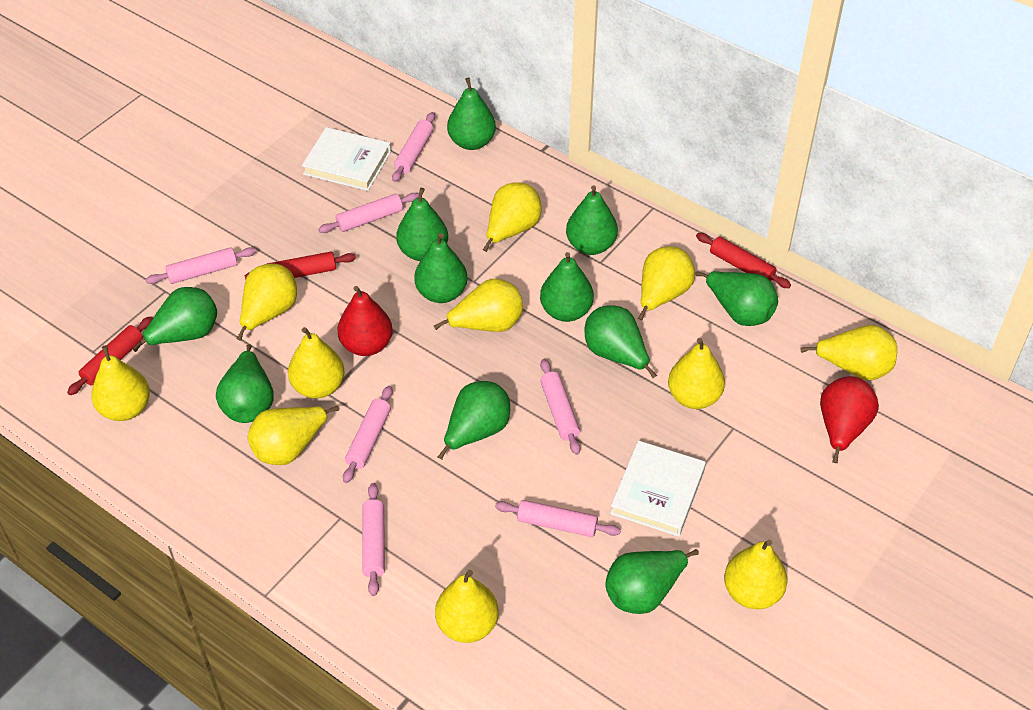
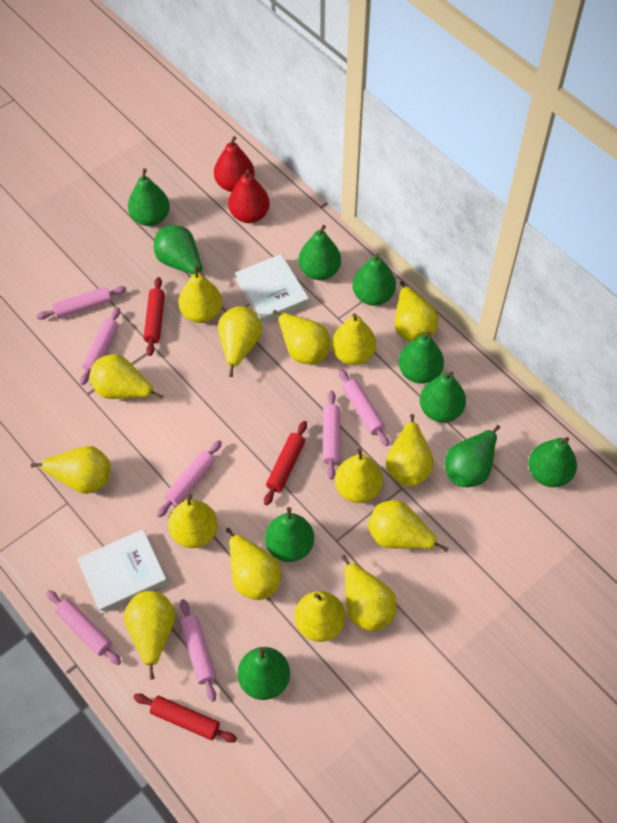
green pear: 11 -> 10
yellow pear: 11 -> 15

